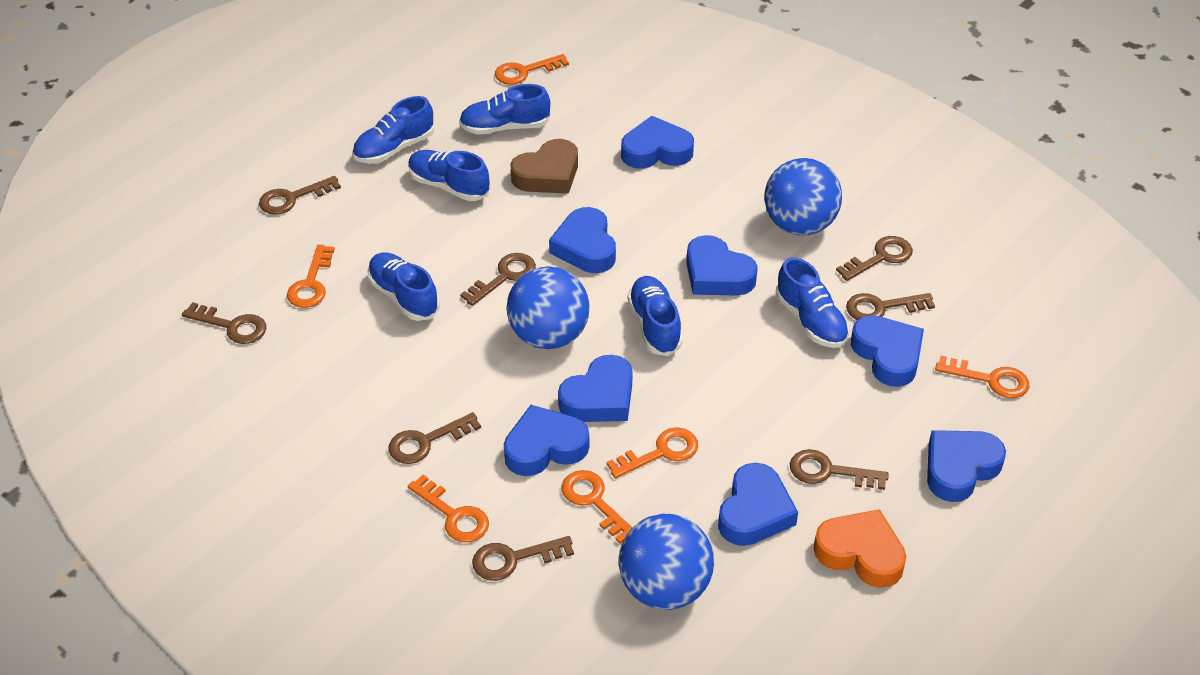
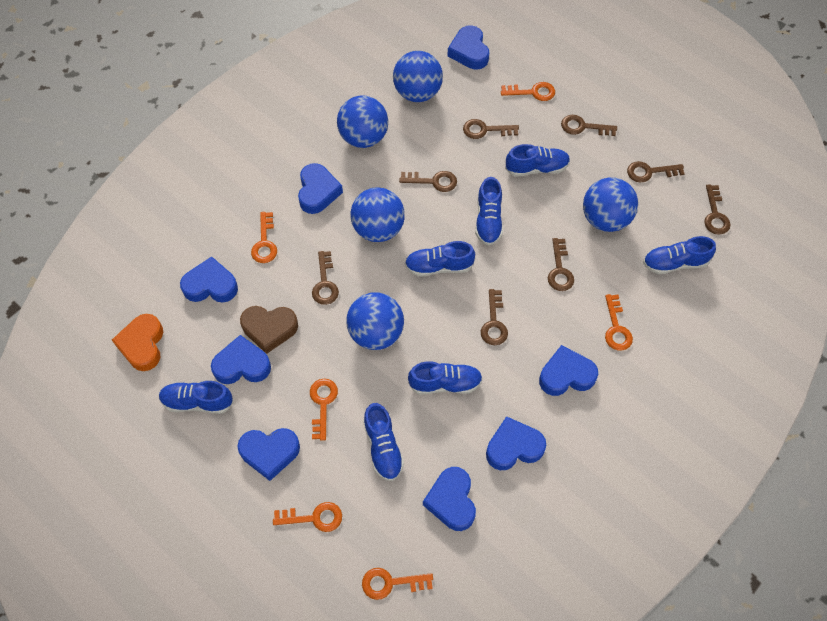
blue ball: 3 -> 5
blue shoe: 6 -> 7

